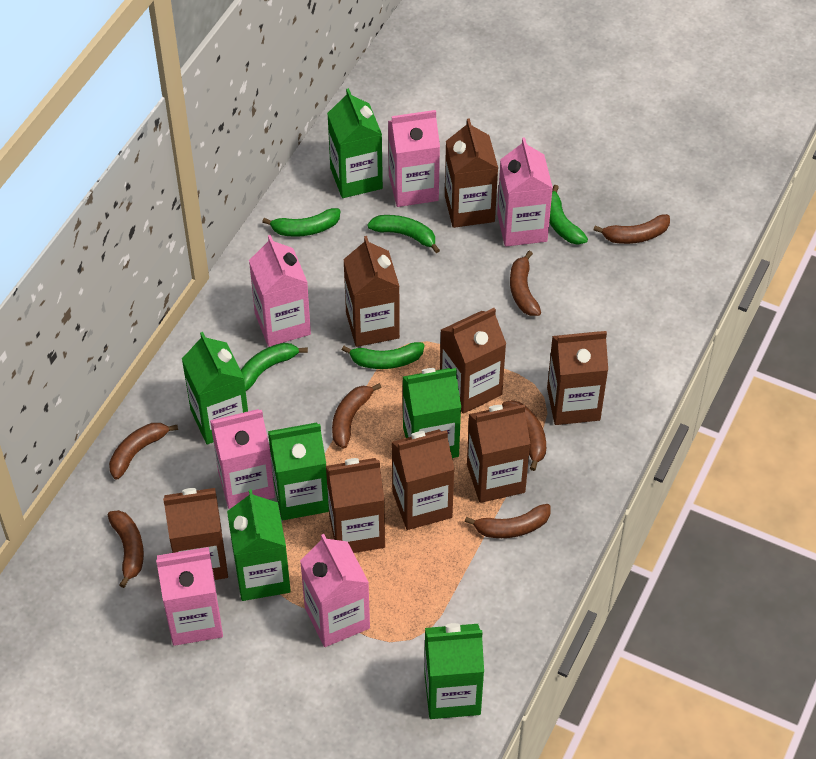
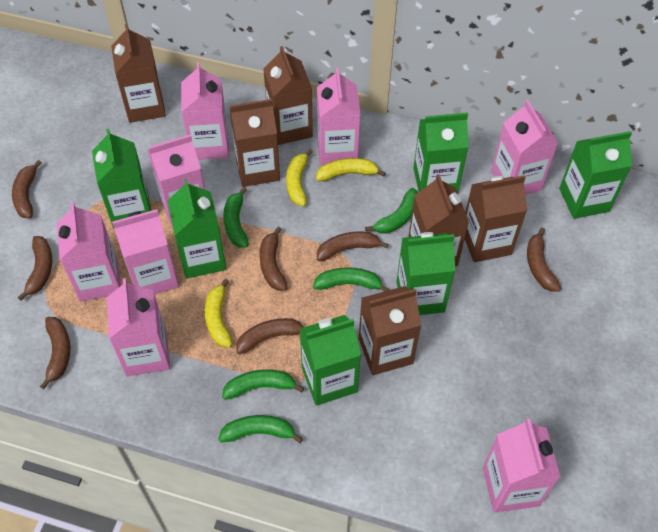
brown carton: 8 -> 6
pink carton: 6 -> 8
yellow banana: 0 -> 3

